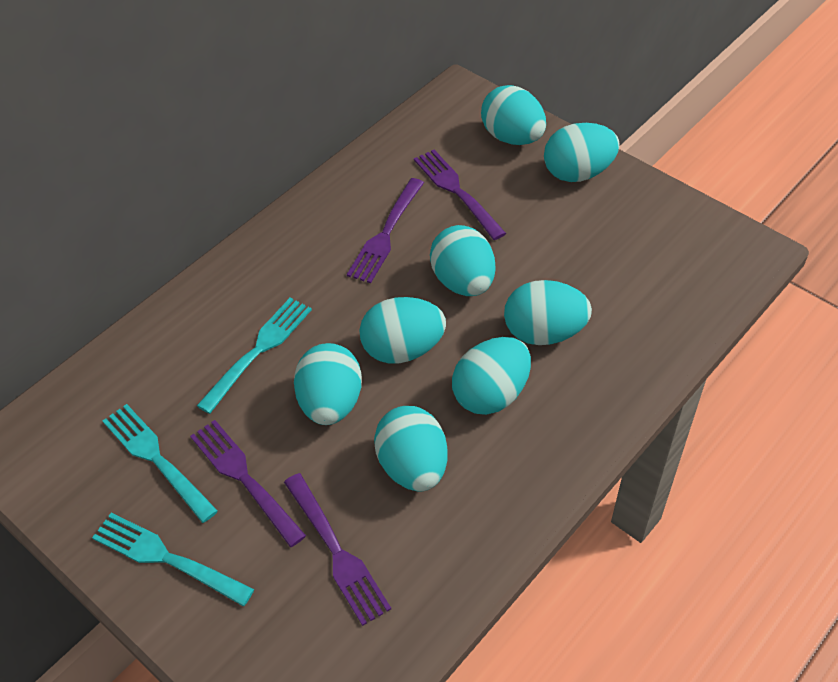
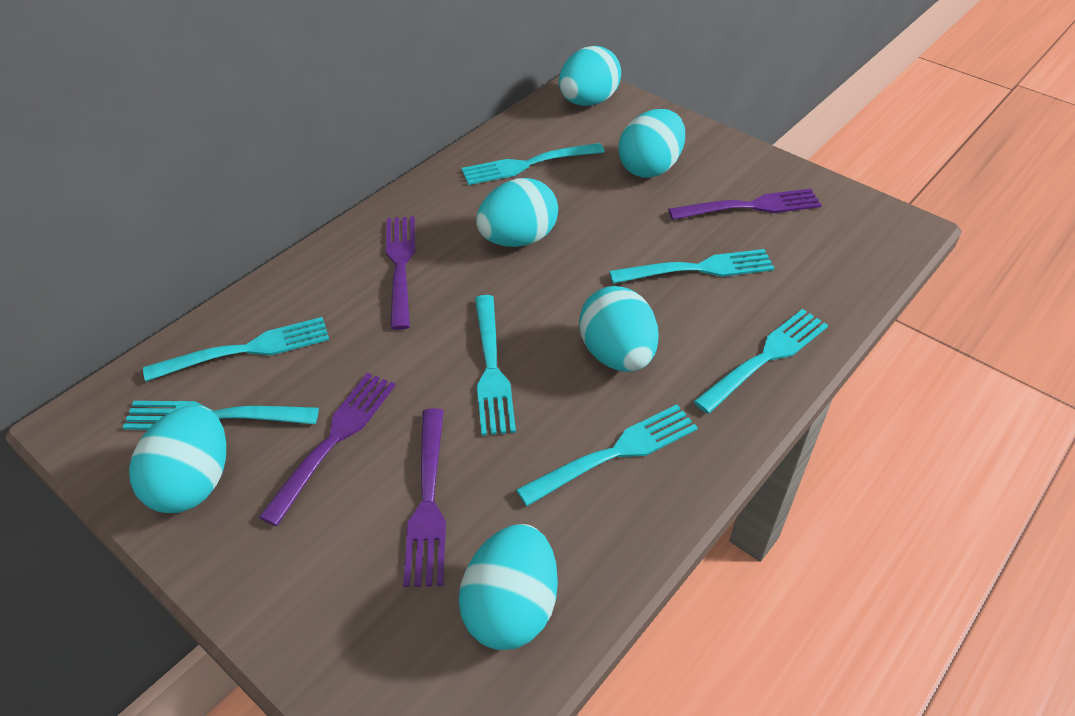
turquoise egg: 8 -> 6
turquoise fork: 3 -> 7

